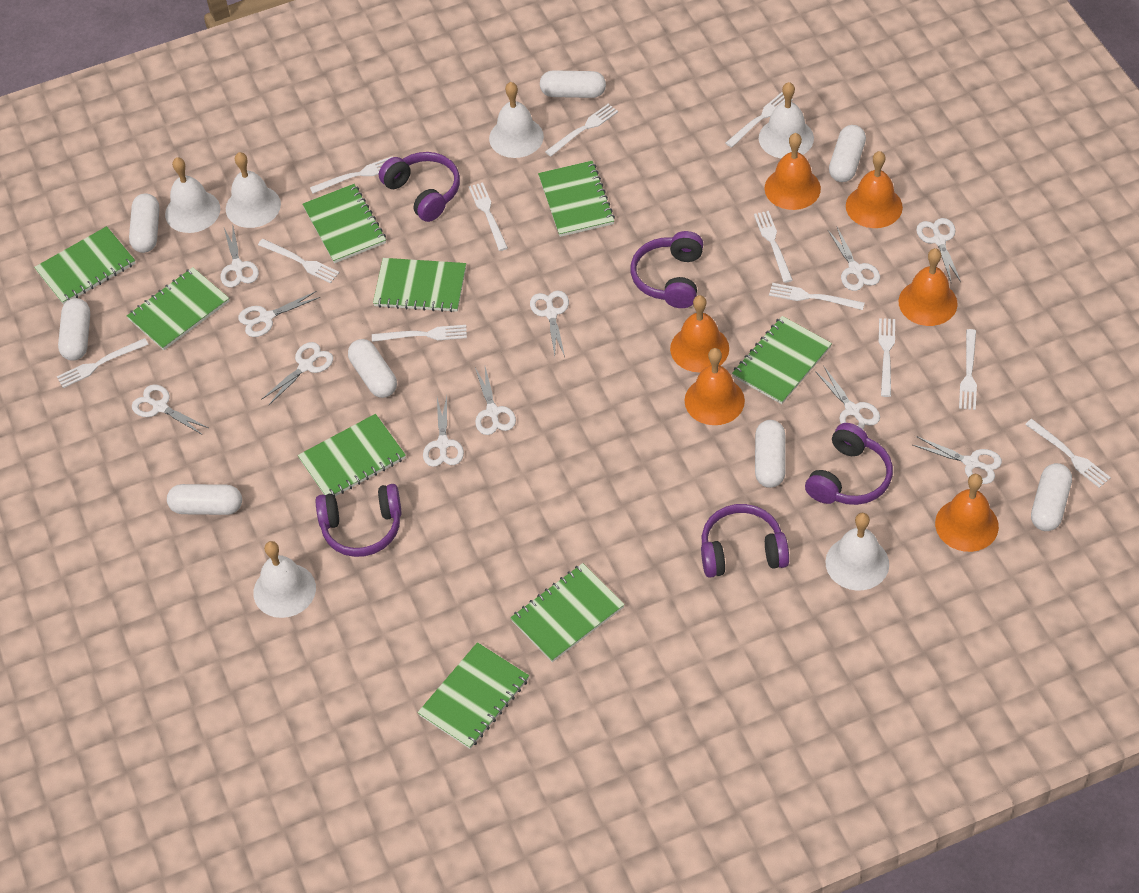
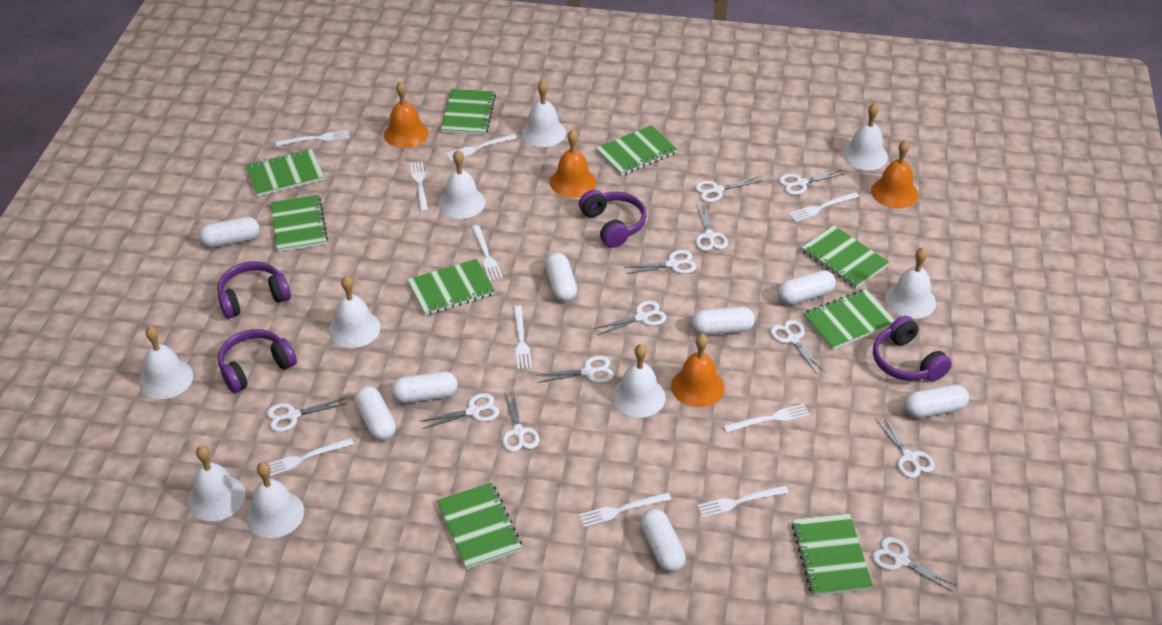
orange bell: 6 -> 4
purple headphones: 5 -> 4
white bell: 6 -> 9
white fork: 12 -> 10
white scissors: 11 -> 12

